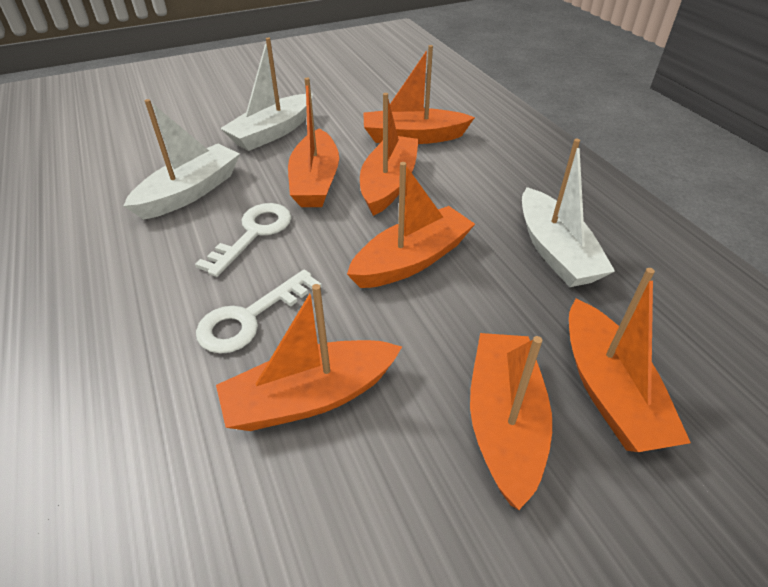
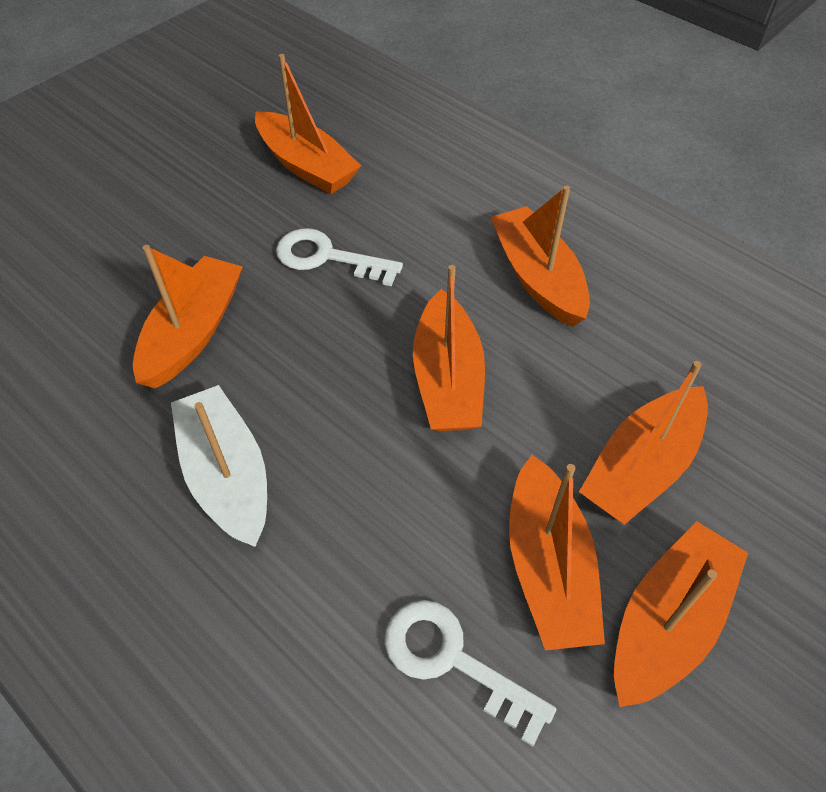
white boat: 3 -> 1

